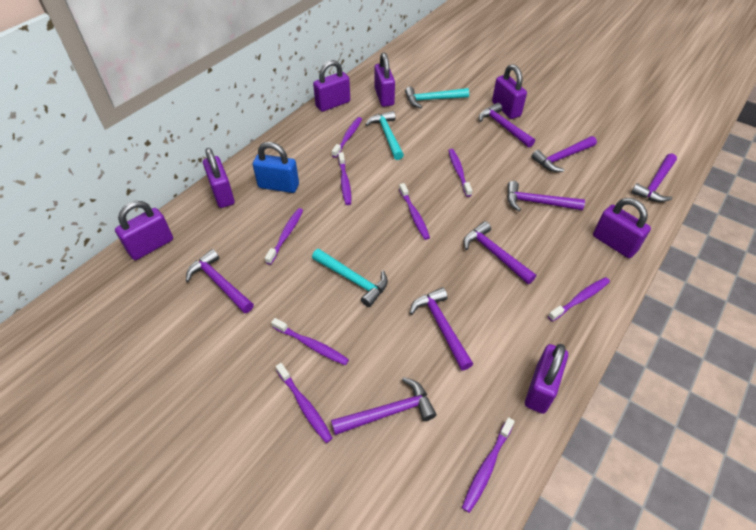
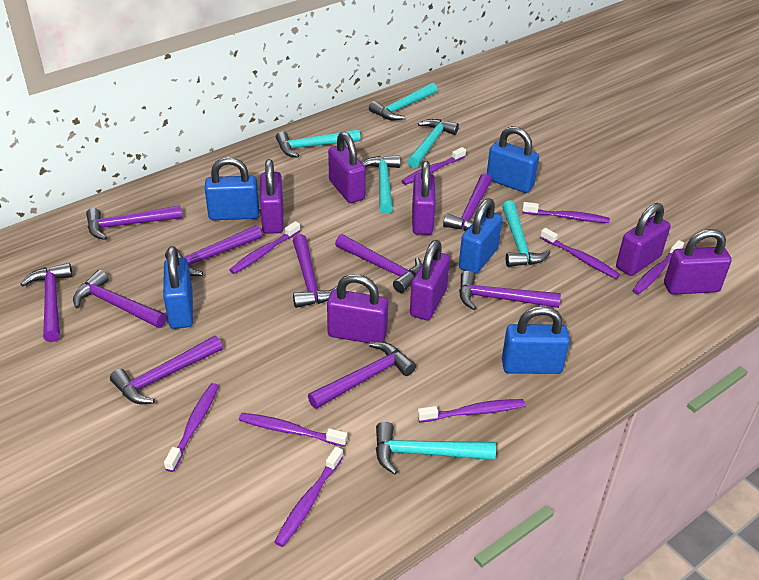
blue padlock: 1 -> 5
purple hammer: 8 -> 10
turquoise hammer: 3 -> 6

